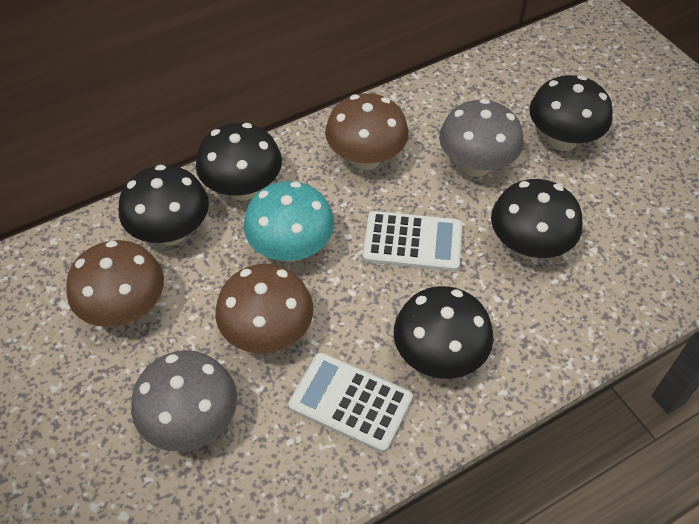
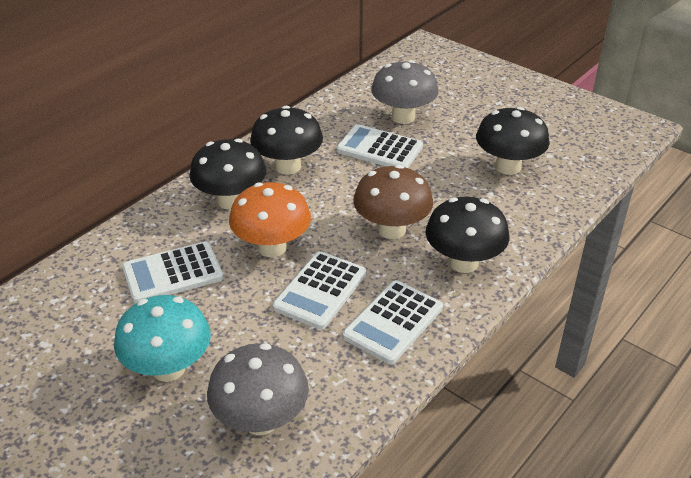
black mushroom: 5 -> 4
brown mushroom: 3 -> 1
orange mushroom: 0 -> 1
white calculator: 2 -> 4

